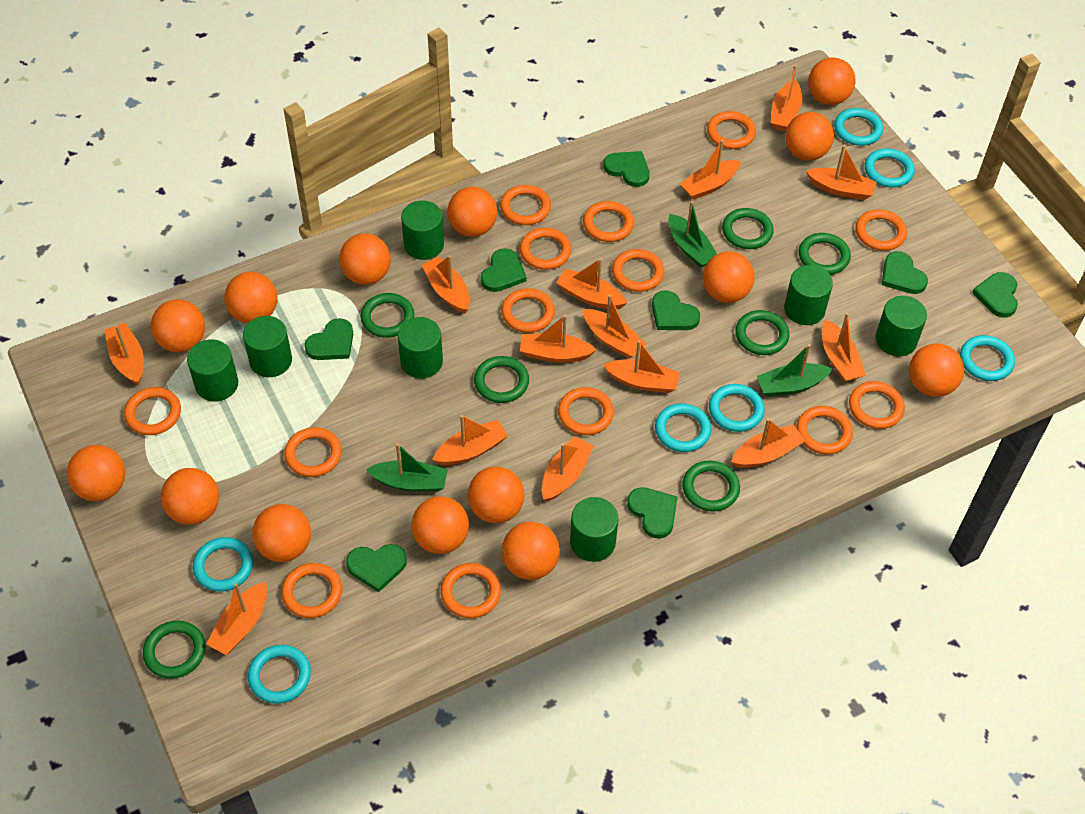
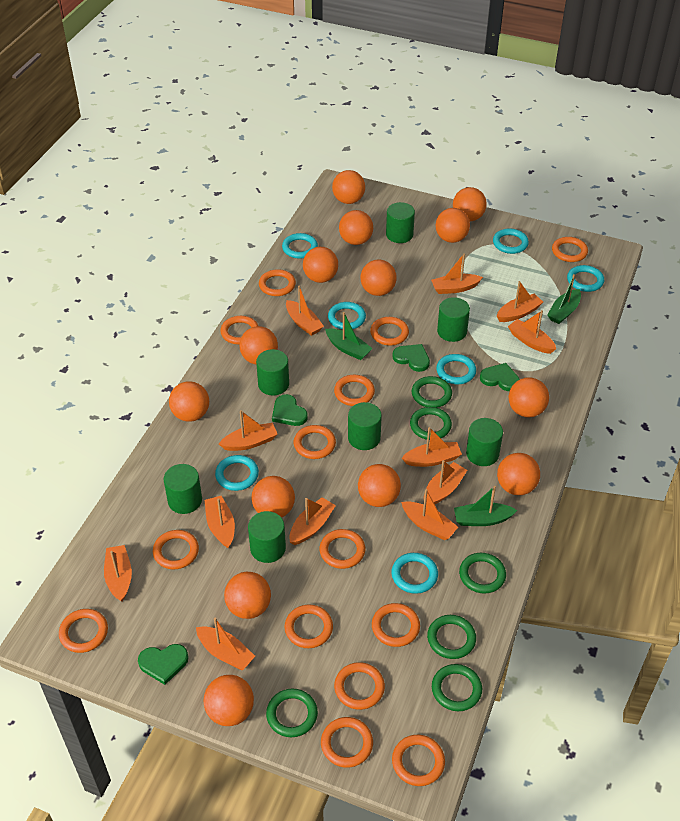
green heart: 8 -> 4
green ring: 7 -> 6
orange boat: 14 -> 12

